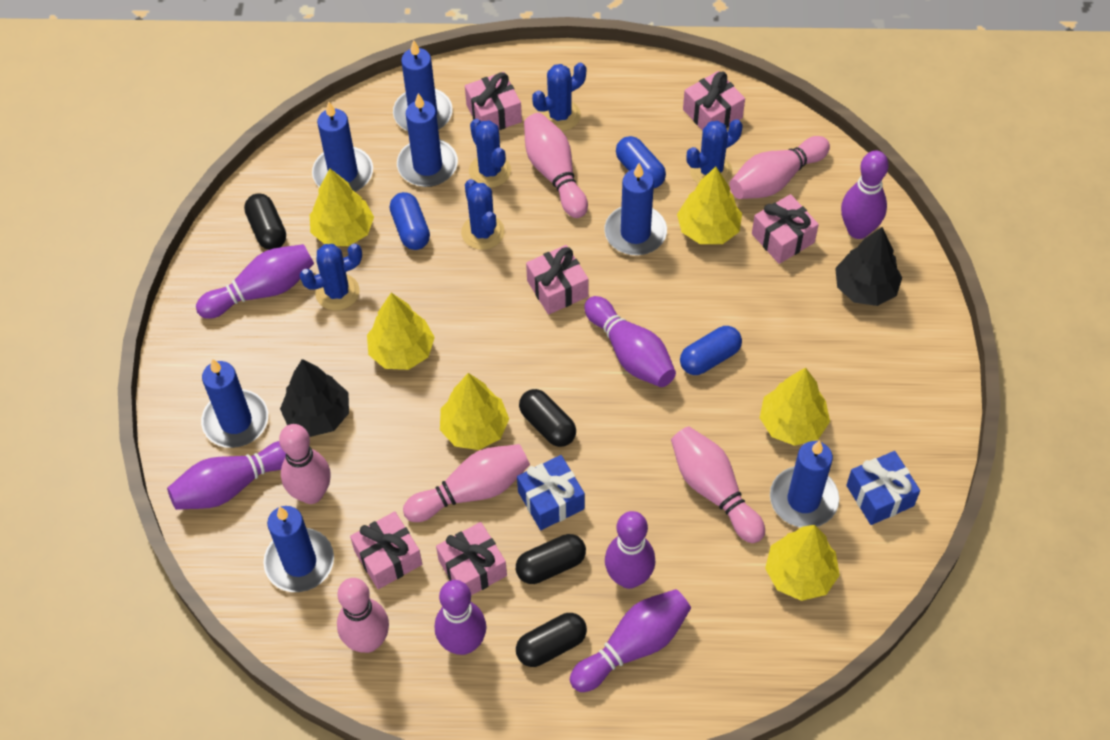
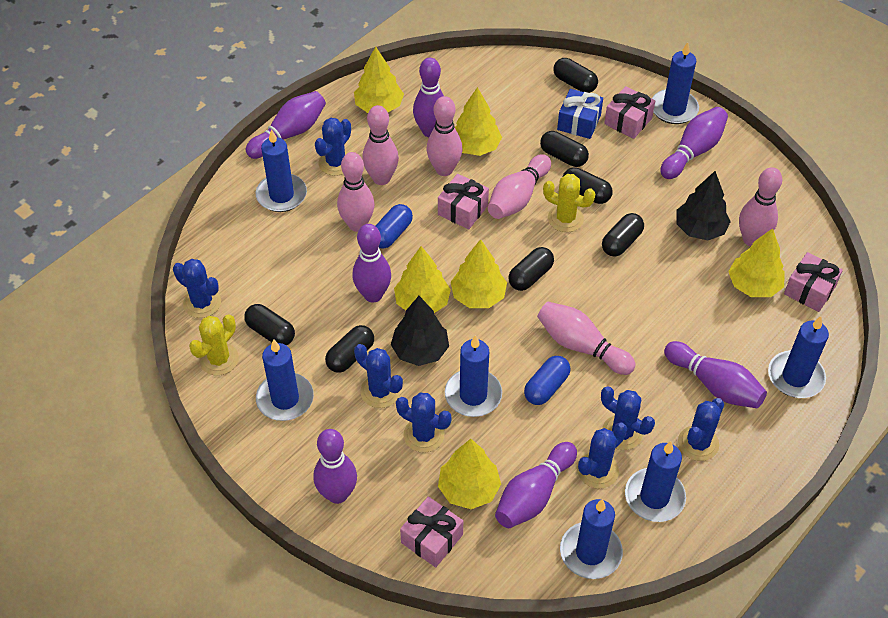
black capsule: 4 -> 7
blue cactus: 5 -> 7
blue capsule: 3 -> 2
blue gift: 2 -> 1
pink gift: 6 -> 4
yellow cactus: 0 -> 2

